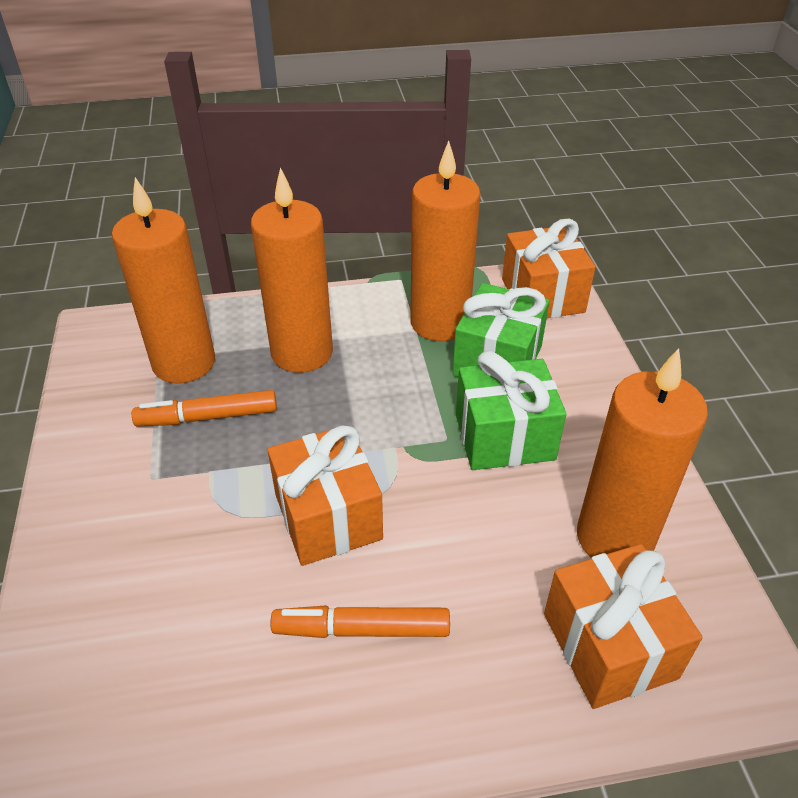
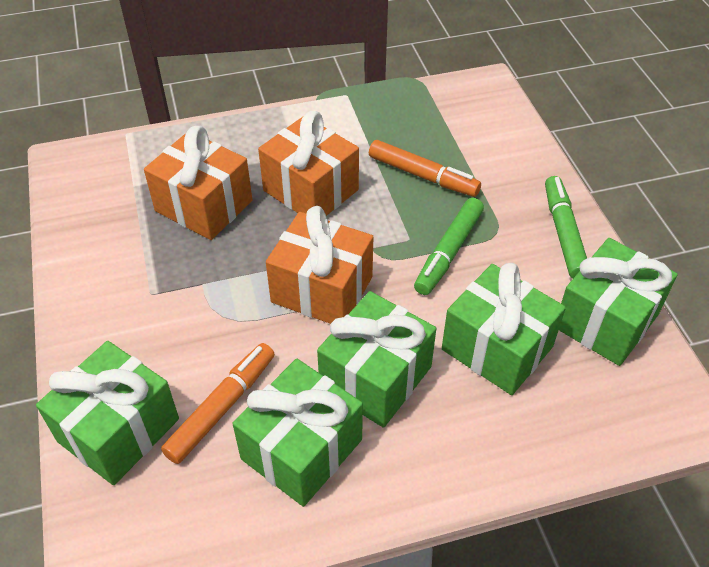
green gift: 2 -> 5
green marker: 0 -> 2
orange candle: 4 -> 0

